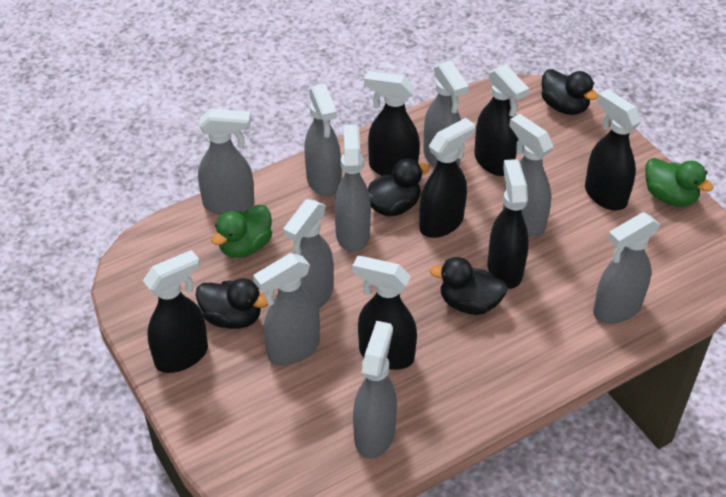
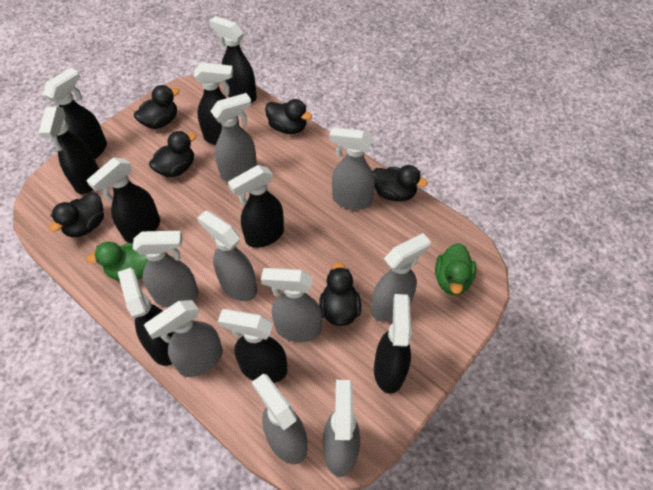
black duck: 4 -> 6
black spray bottle: 7 -> 9

